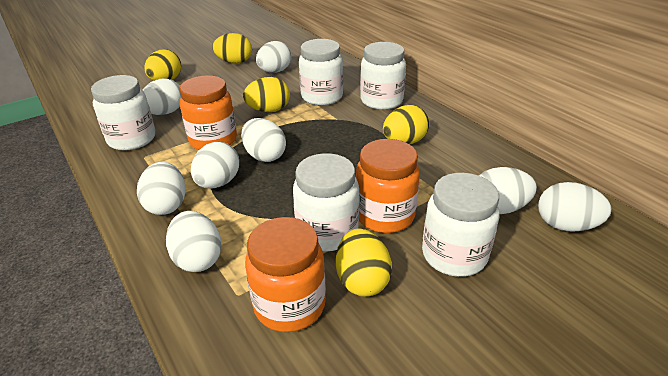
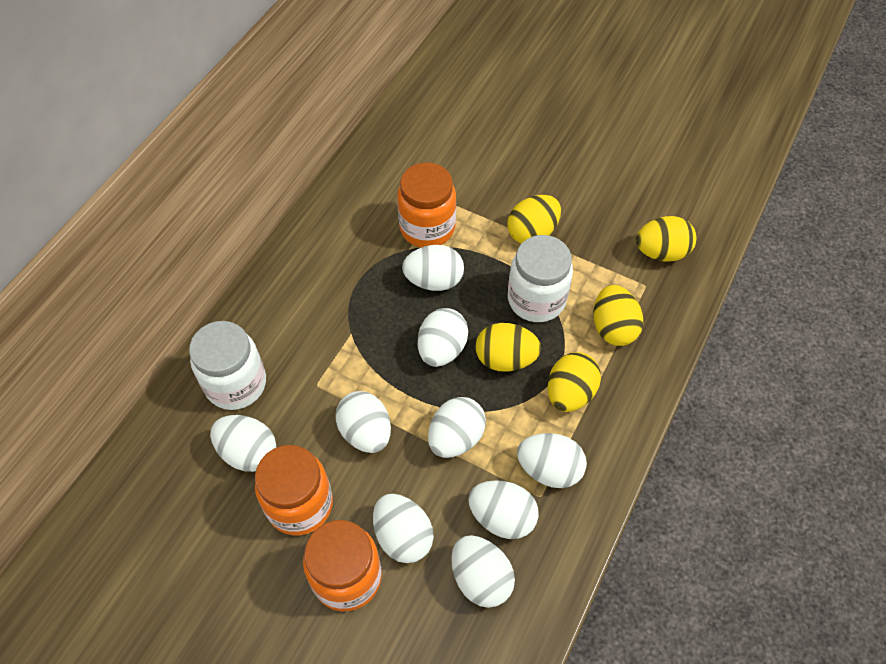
white egg: 8 -> 9
white jar: 5 -> 2

